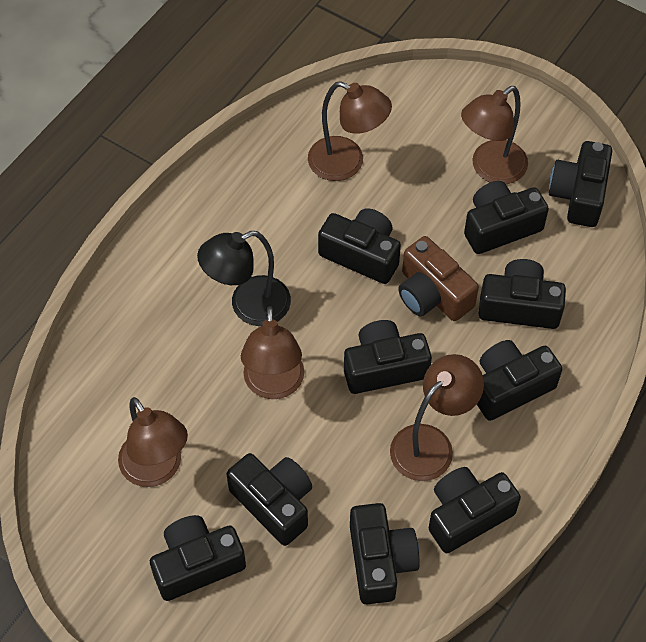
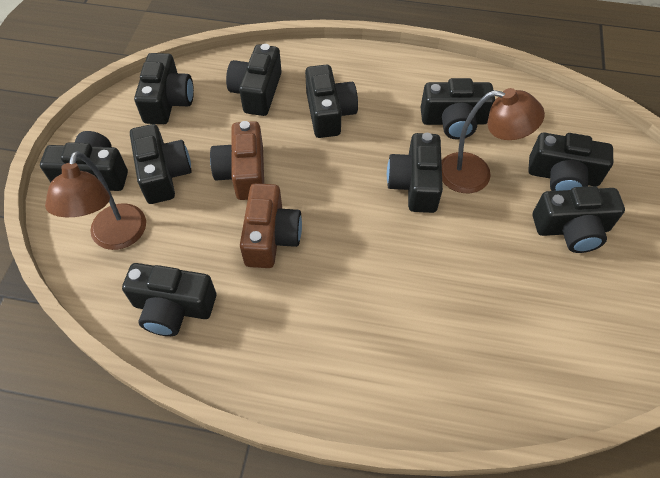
black lamp: 1 -> 0
brown camera: 1 -> 2
brown lamp: 5 -> 2

